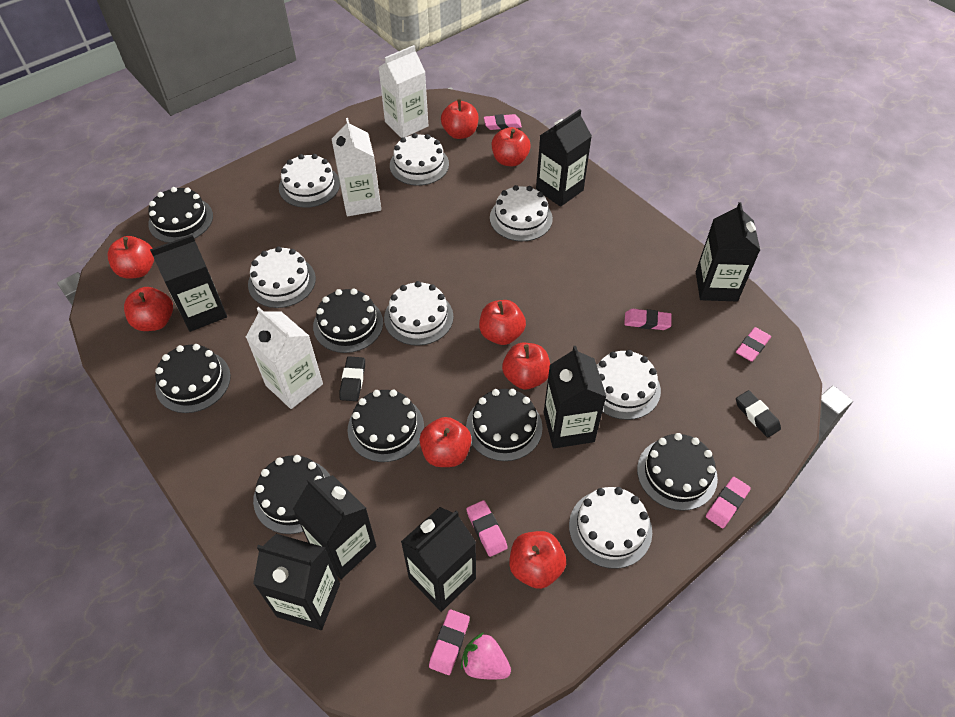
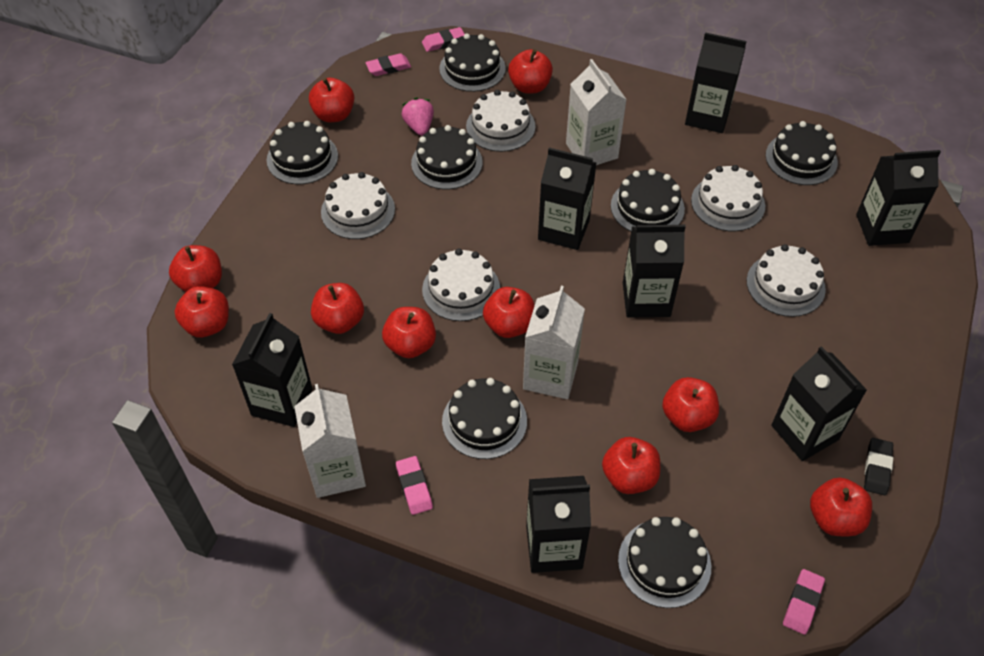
black eraser: 2 -> 1
pink eraser: 6 -> 4
red apple: 8 -> 10
white cake: 7 -> 5

